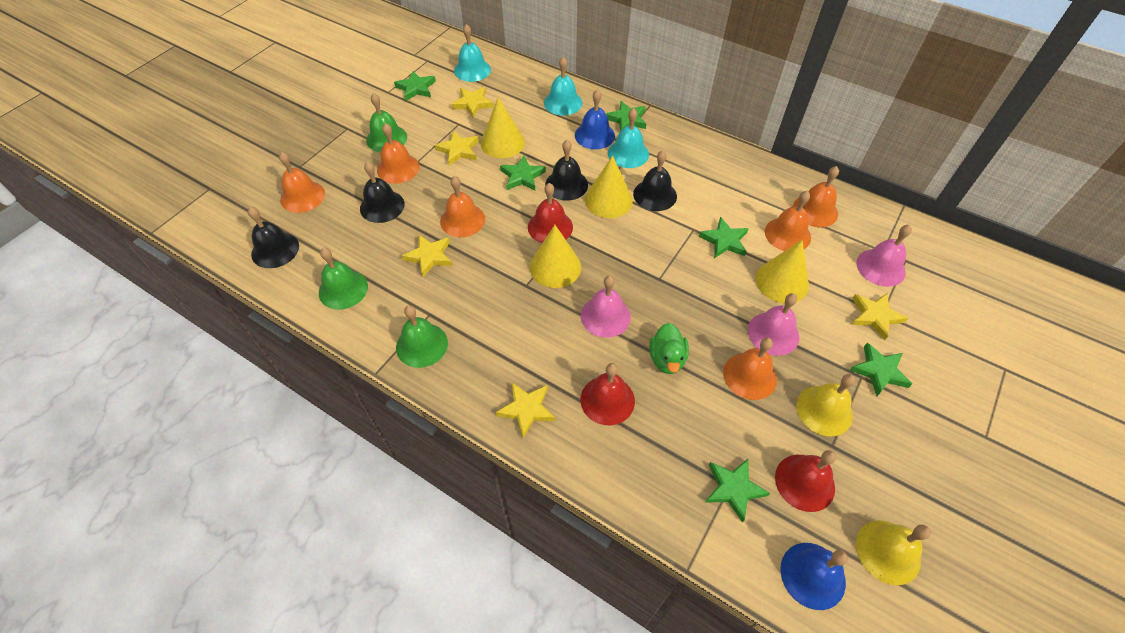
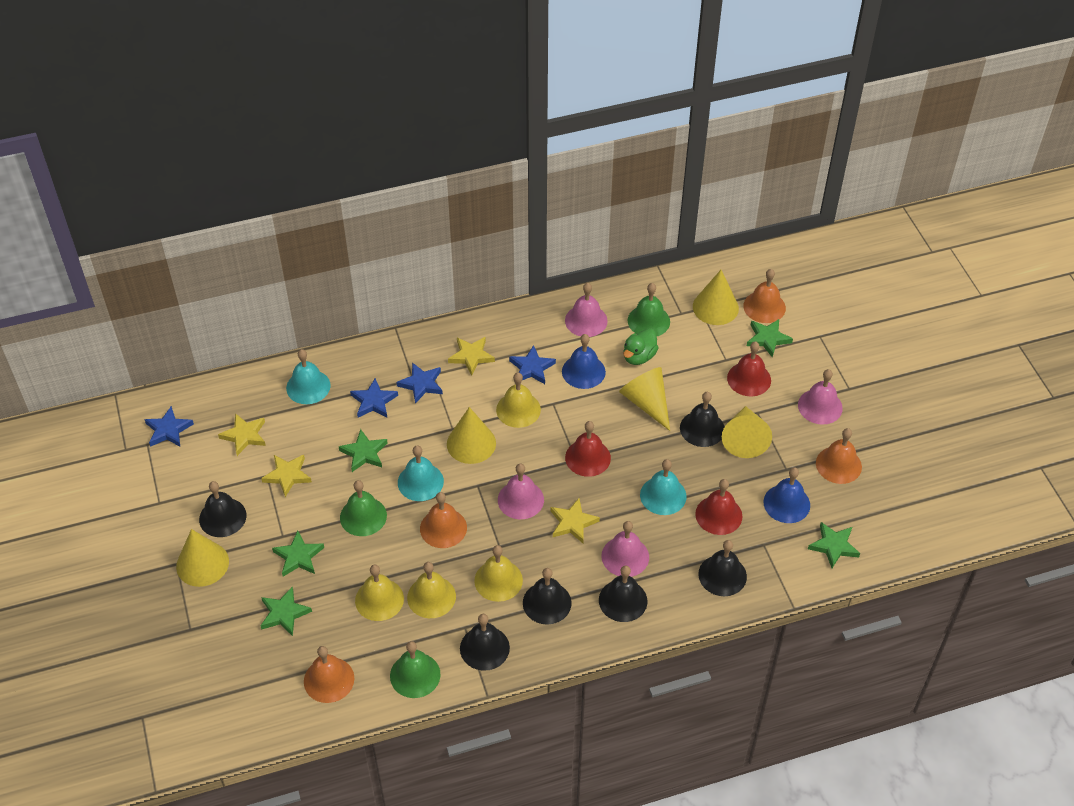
black bell: 4 -> 6
blue star: 0 -> 4
green star: 6 -> 5
orange bell: 6 -> 4
pink bell: 3 -> 4
yellow bell: 2 -> 4
yellow cone: 4 -> 5
yellow star: 5 -> 4

